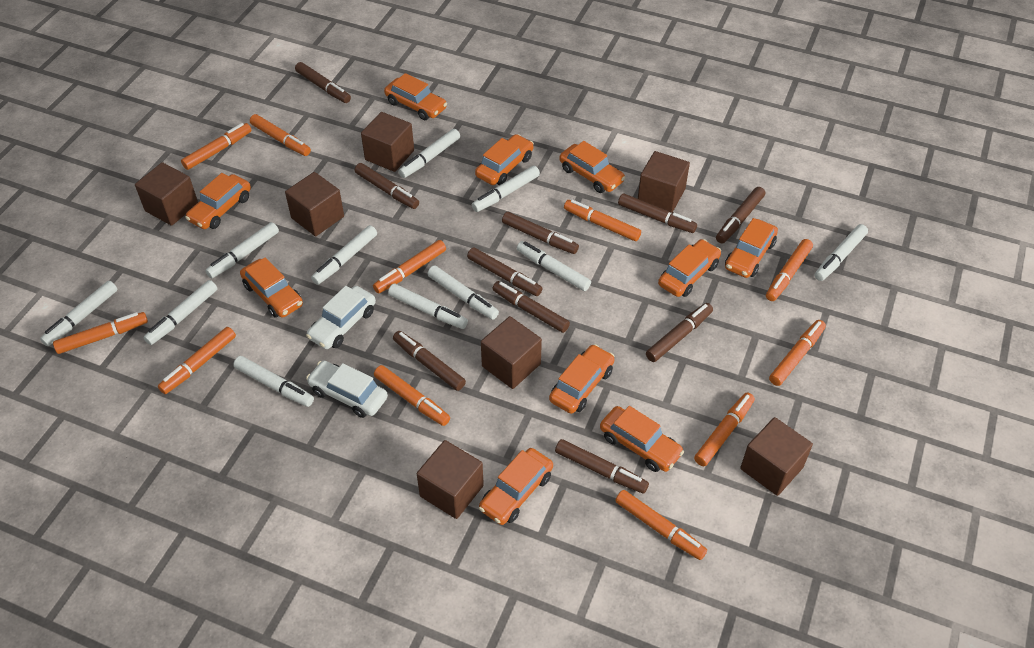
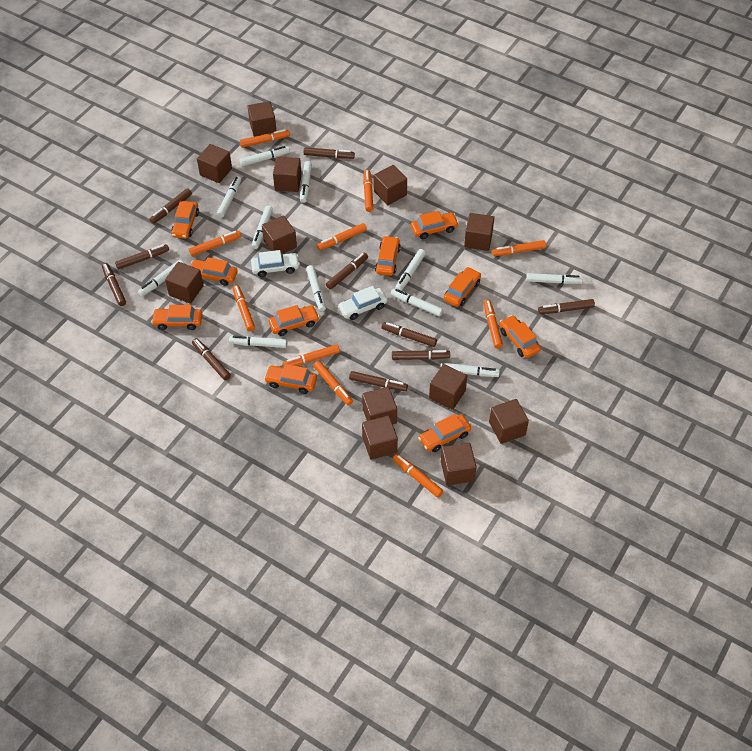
brown cube: 7 -> 12
orange marker: 11 -> 10

